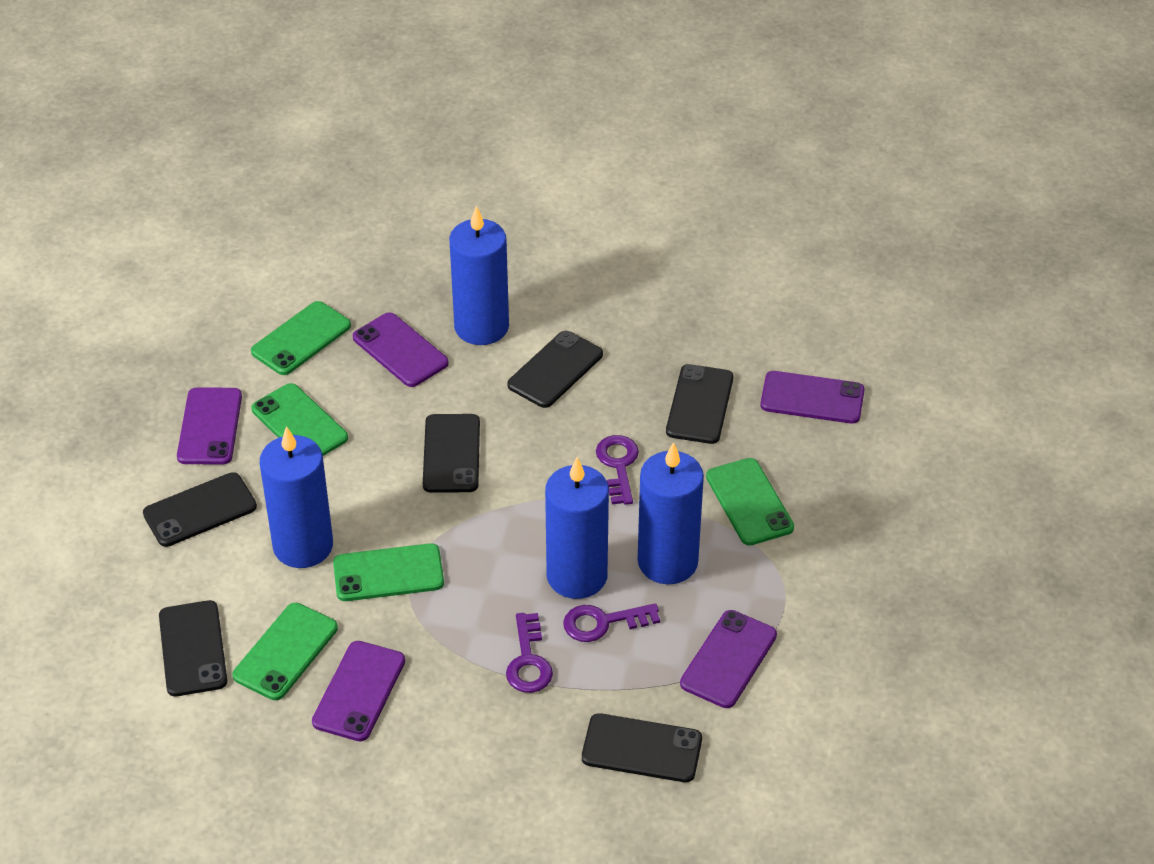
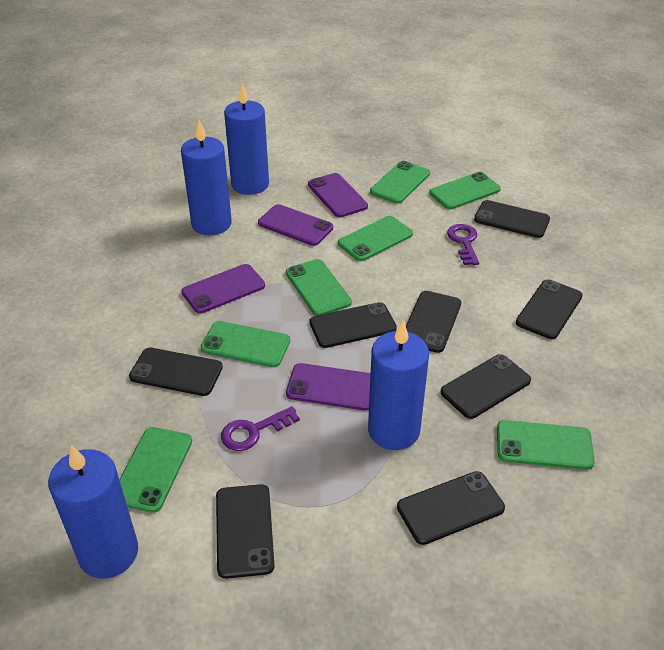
black phone: 6 -> 8
green phone: 5 -> 7
purple key: 3 -> 2
purple phone: 5 -> 4

